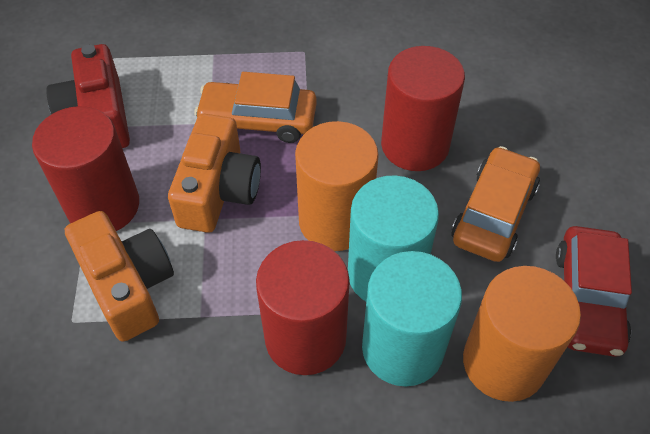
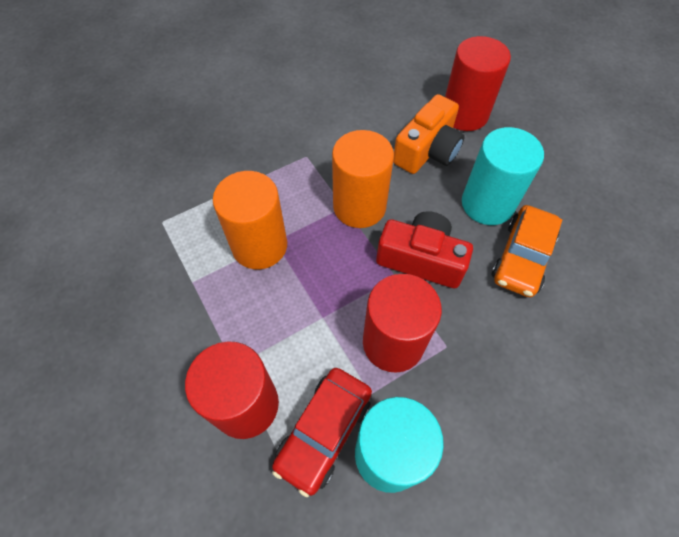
orange camera: 2 -> 1
orange car: 2 -> 1

